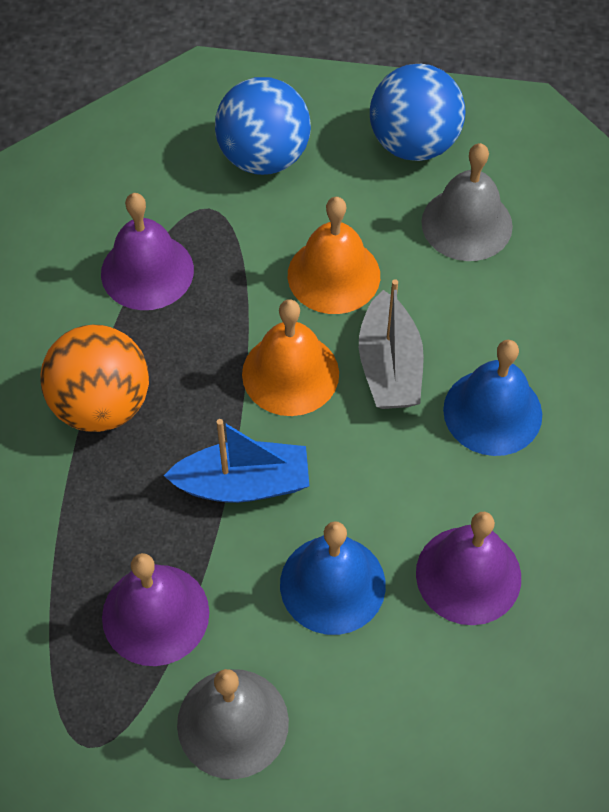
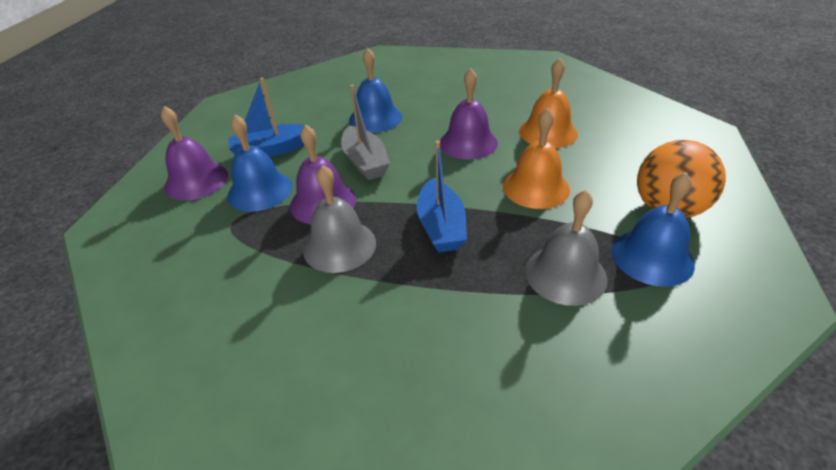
blue ball: 2 -> 0
blue bell: 2 -> 3
blue boat: 1 -> 2

